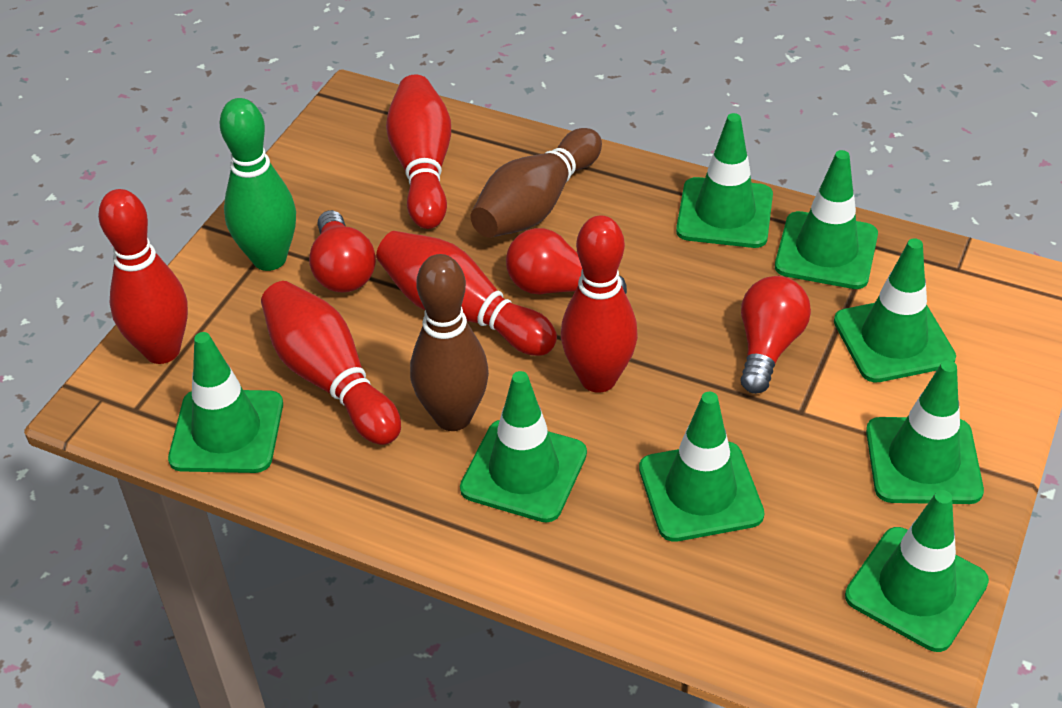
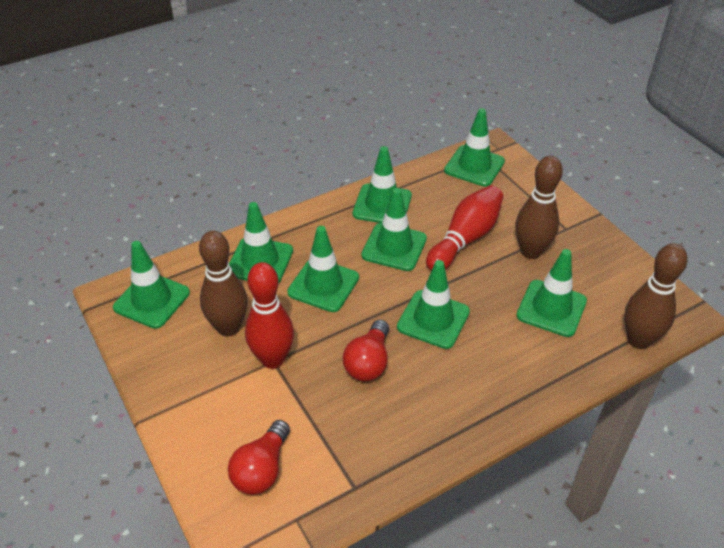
brown bowling pin: 2 -> 3
green bowling pin: 1 -> 0
red bowling pin: 5 -> 2
red light bulb: 3 -> 2

